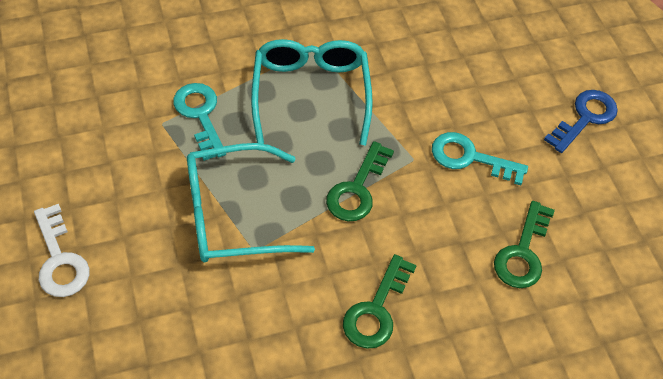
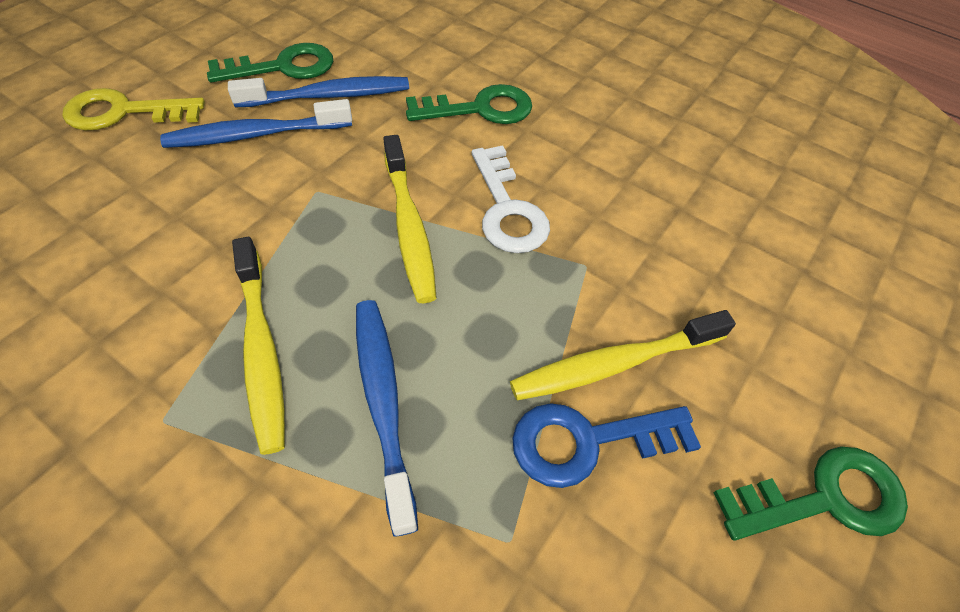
blue toothbrush: 0 -> 3
turquoise glasses: 2 -> 0
turquoise key: 2 -> 0
yellow key: 0 -> 1
yellow toothbrush: 0 -> 3

